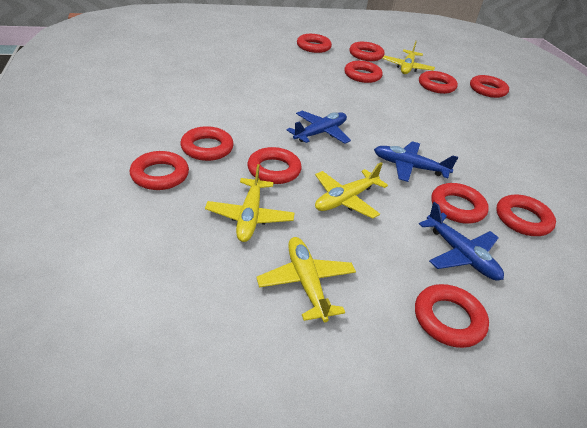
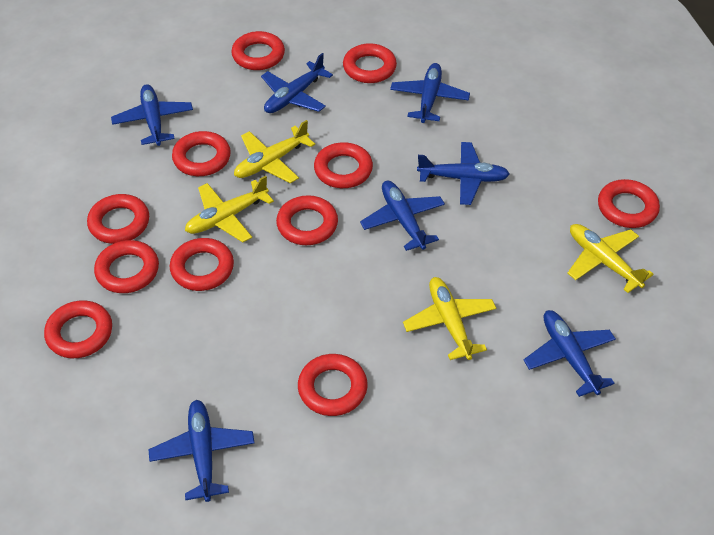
blue plane: 3 -> 7

